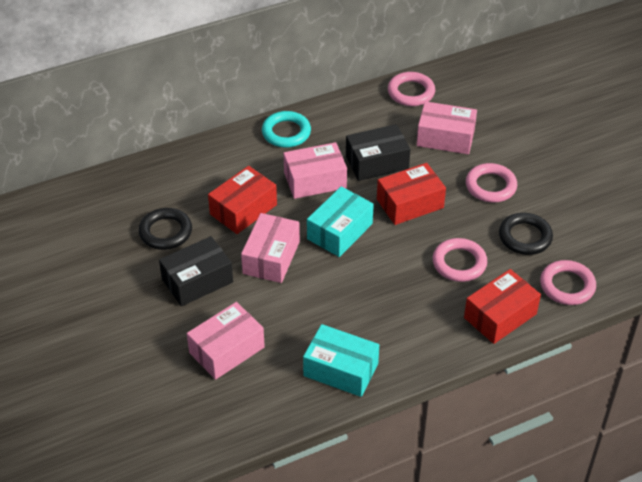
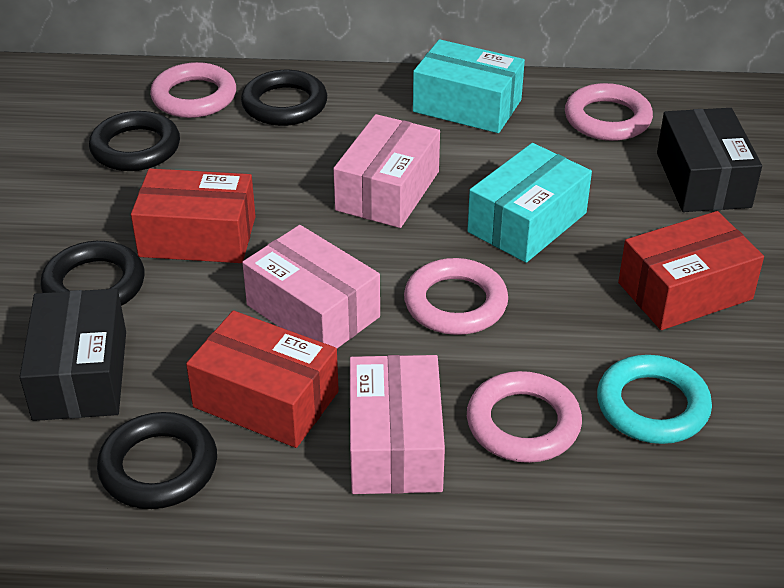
black ring: 2 -> 4
pink box: 4 -> 3

